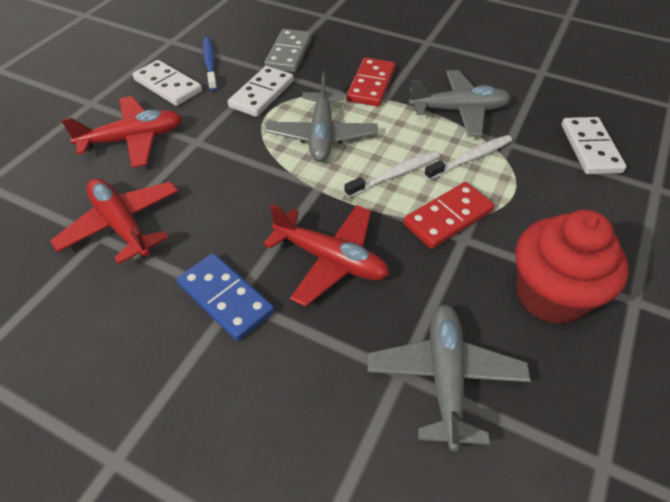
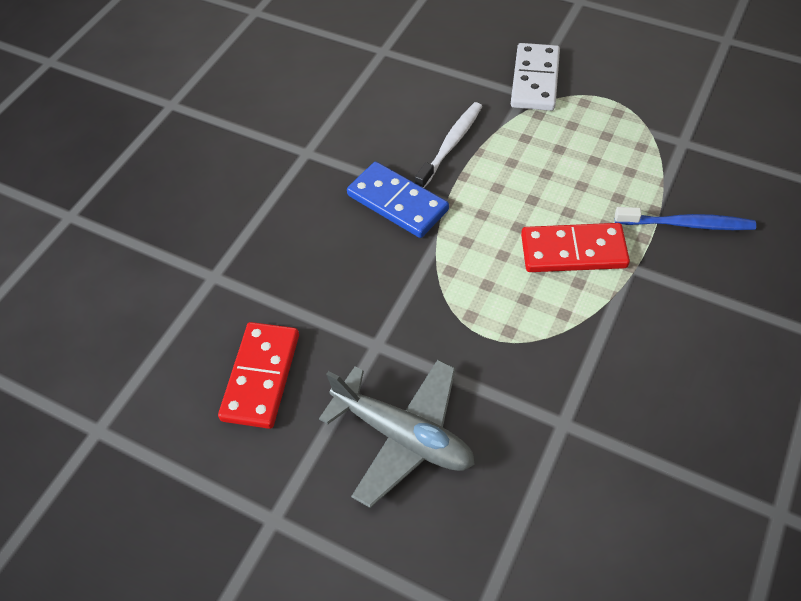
grey domino: 1 -> 0
grey plane: 3 -> 1
red cupcake: 1 -> 0
red plane: 3 -> 0
white domino: 3 -> 1
white toothbrush: 2 -> 1

